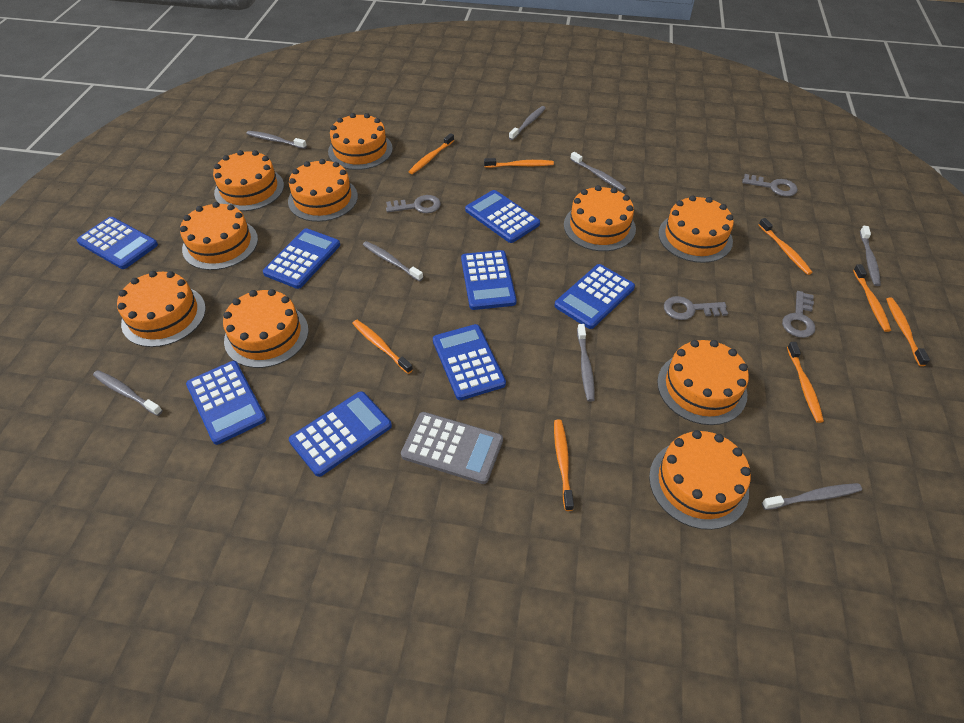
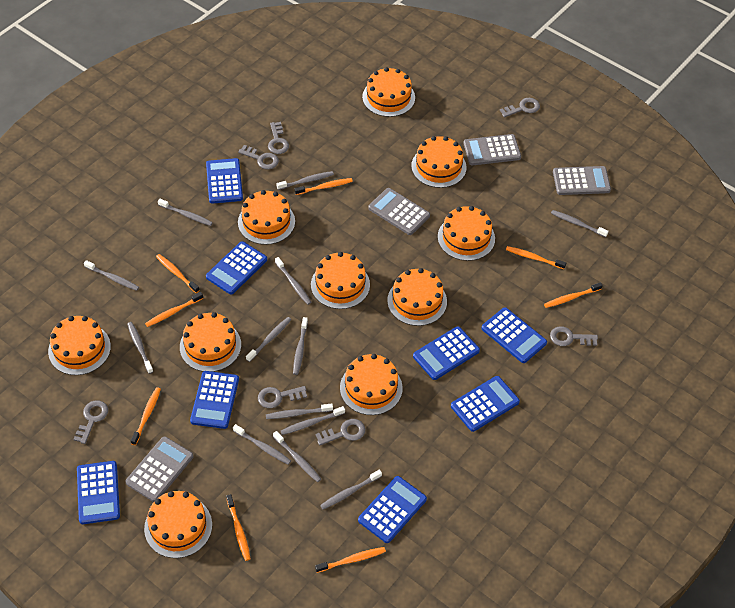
grey calculator: 1 -> 4
grey key: 4 -> 7
grey toothbrush: 8 -> 13

